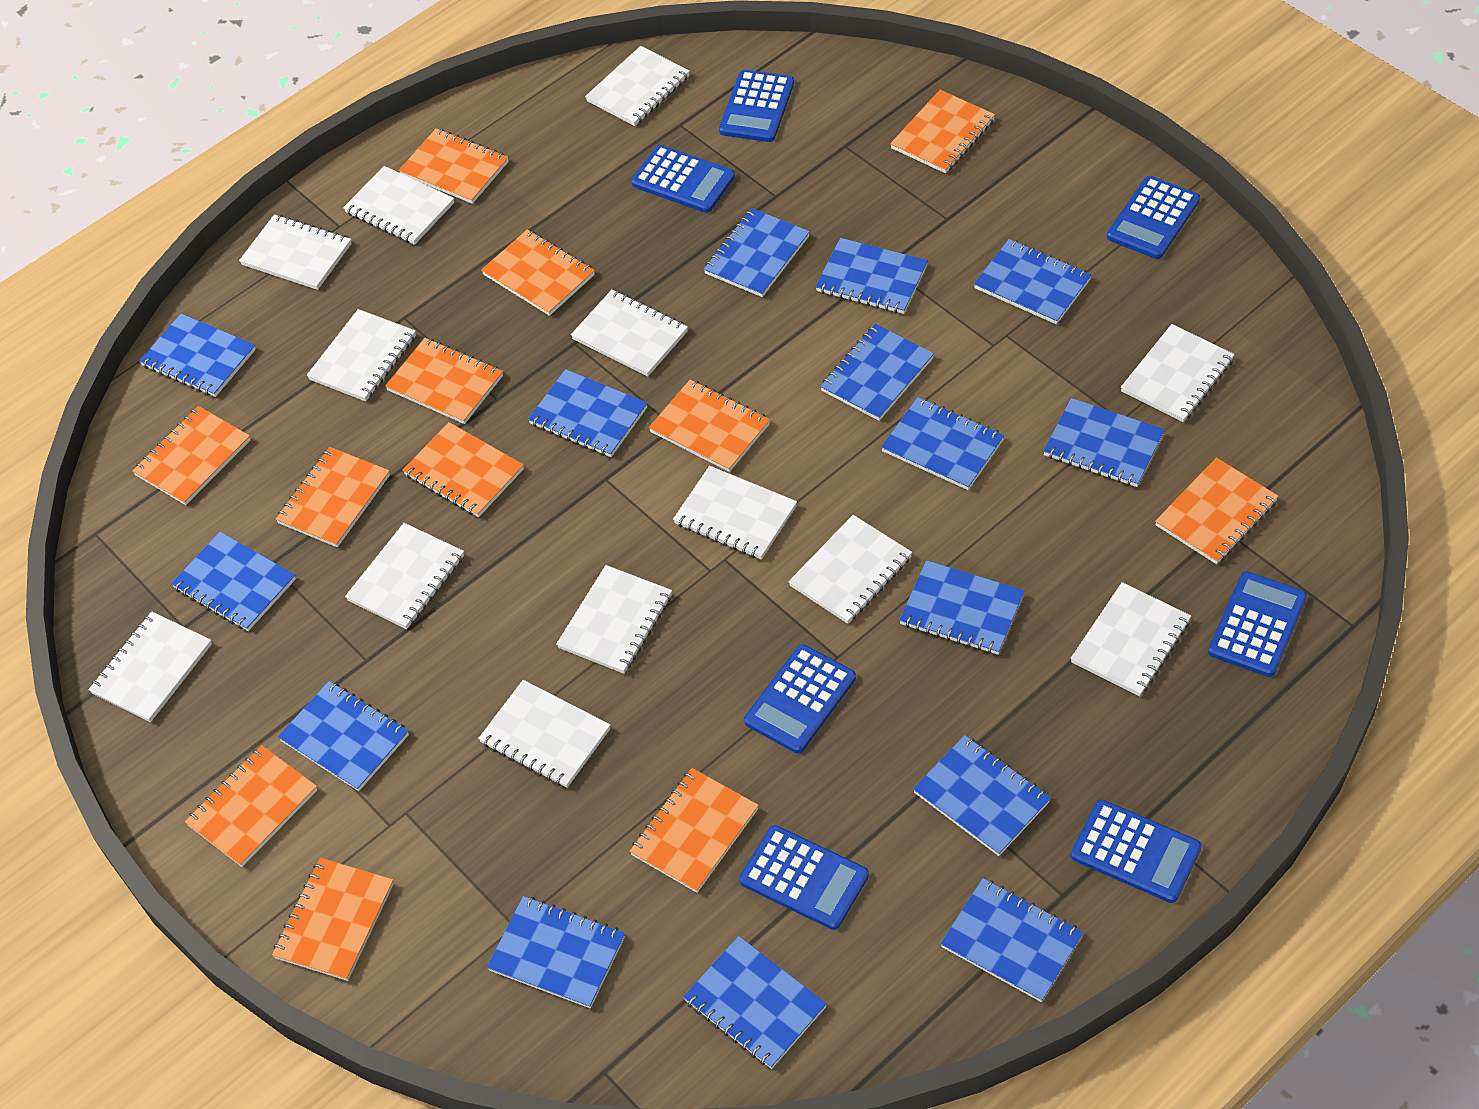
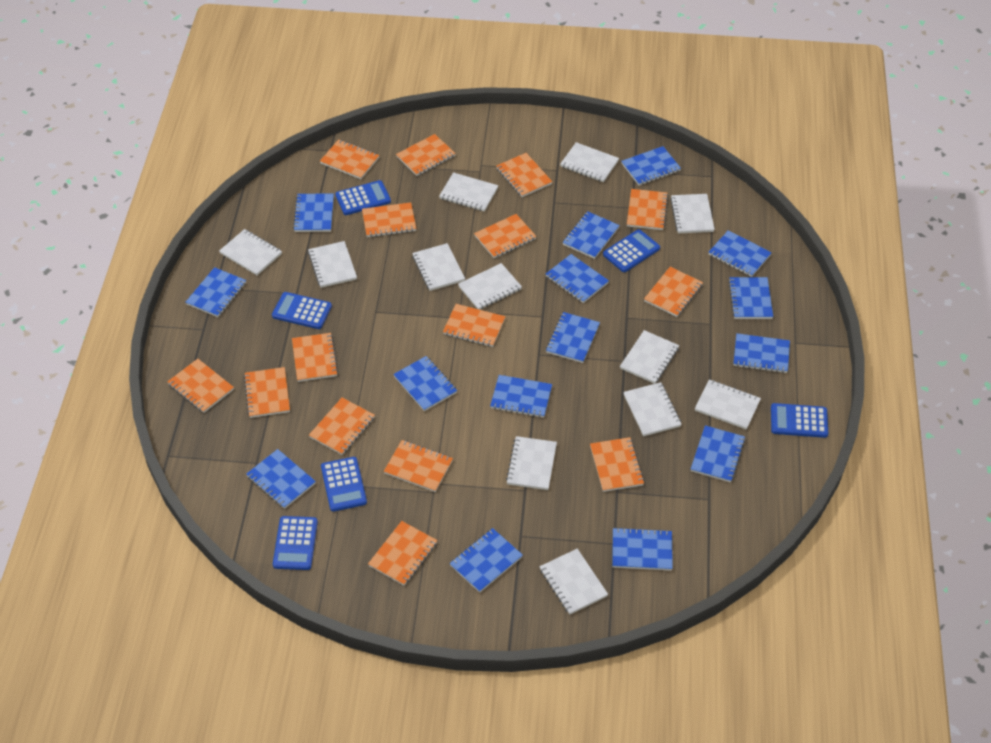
blue calculator: 7 -> 6
orange notebook: 12 -> 15
white notebook: 13 -> 12

